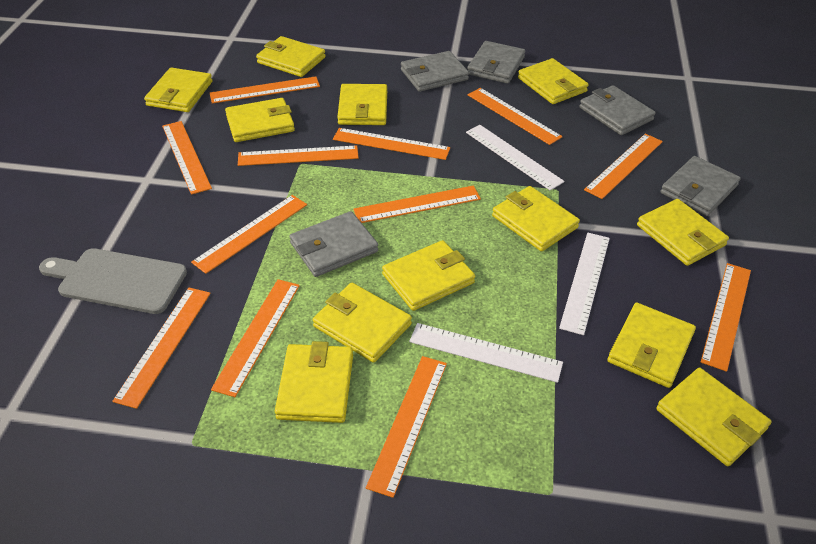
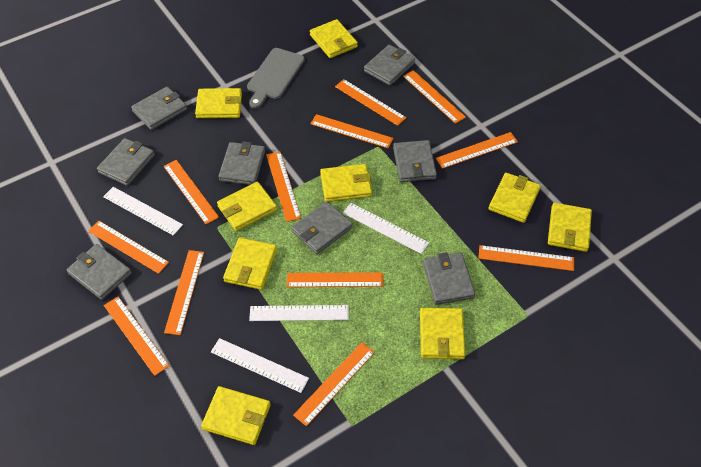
grey wallet: 5 -> 8
white ruler: 3 -> 4
yellow wallet: 12 -> 9

